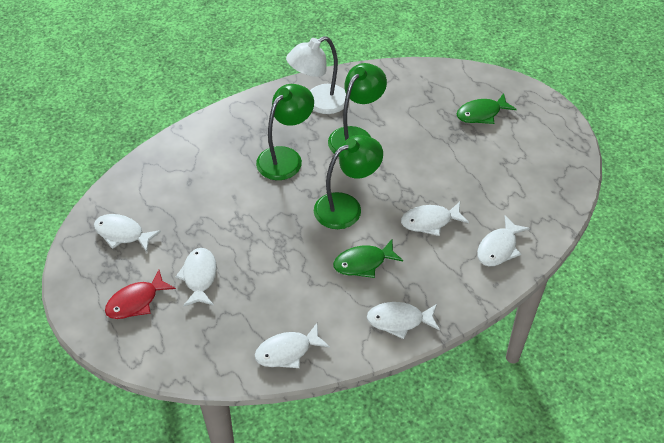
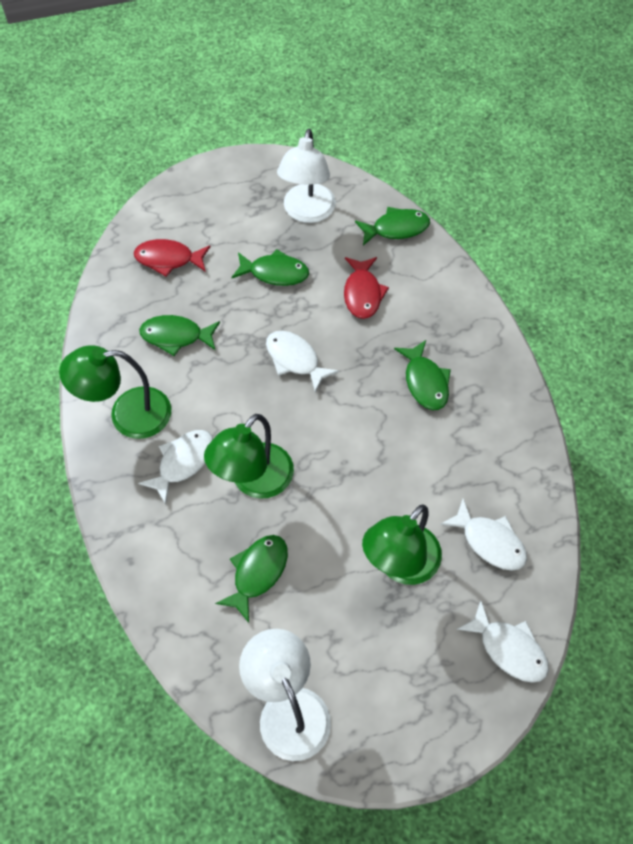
green fish: 2 -> 5
red fish: 1 -> 2
white fish: 6 -> 4
white lamp: 1 -> 2

